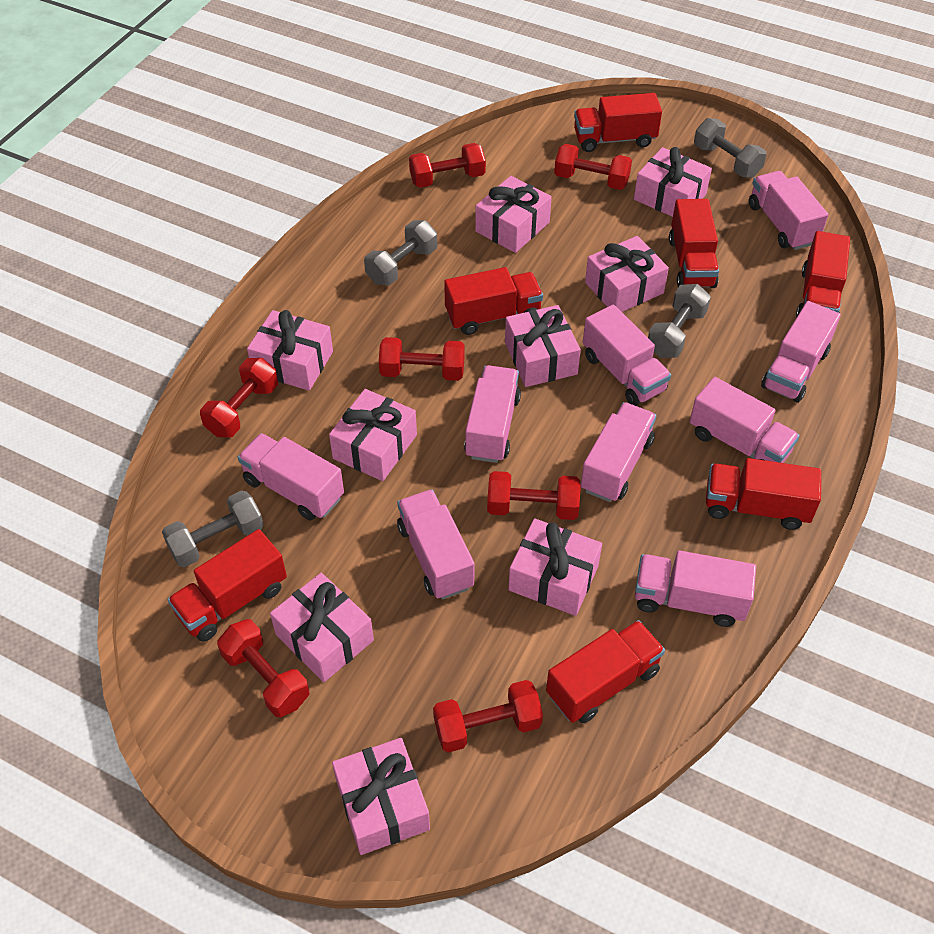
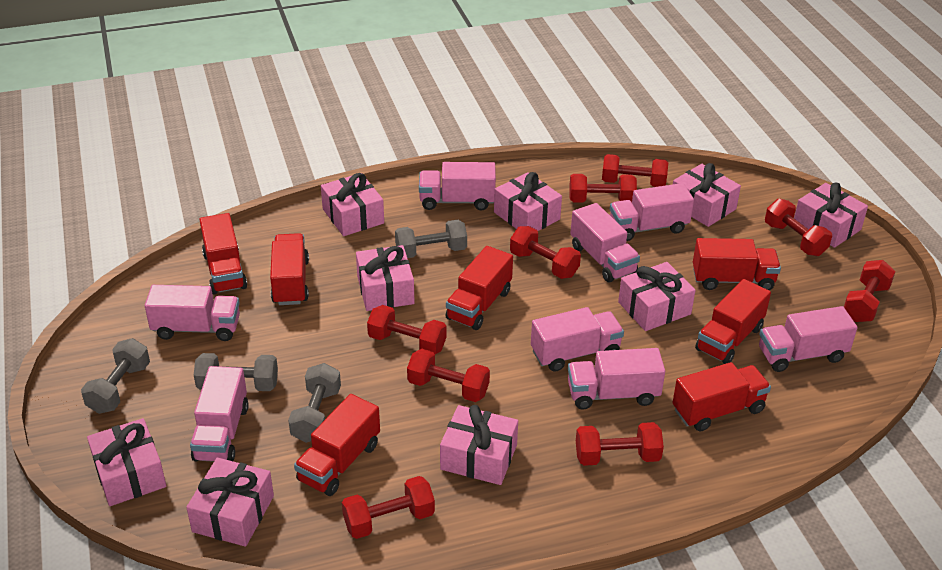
pink truck: 9 -> 8
red dumbbell: 7 -> 9

